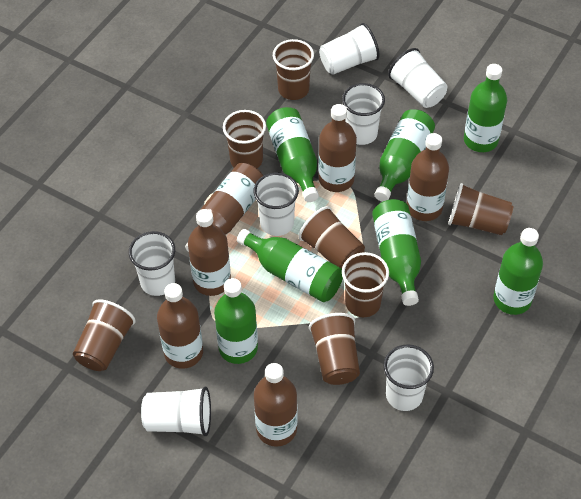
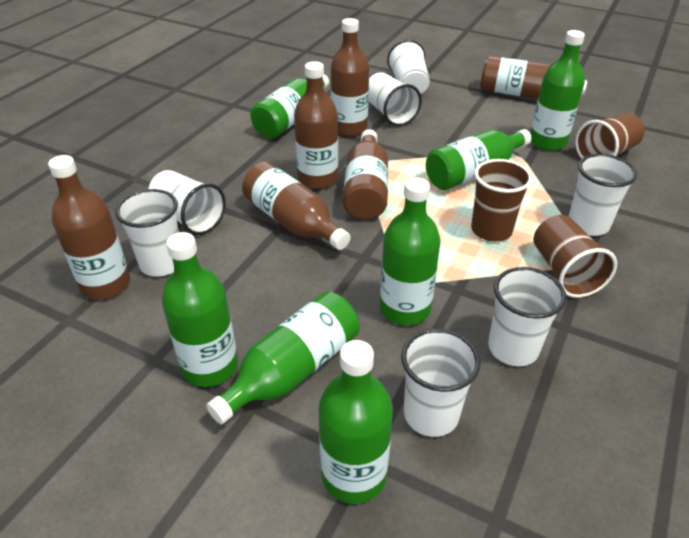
brown cup: 7 -> 3

